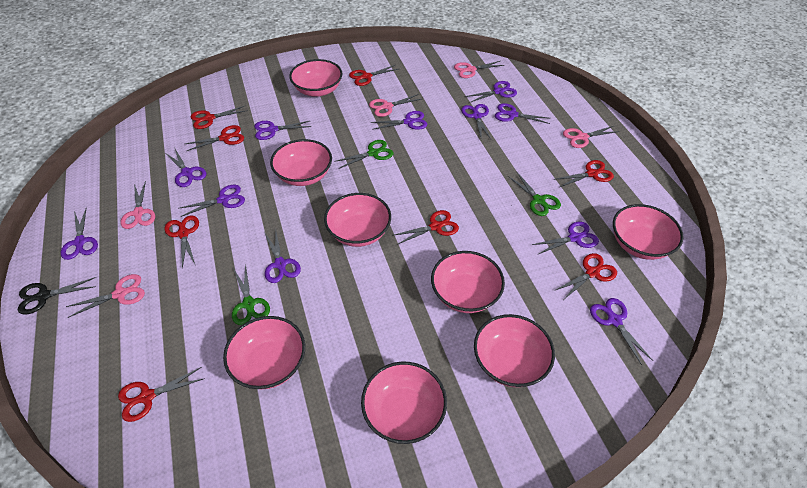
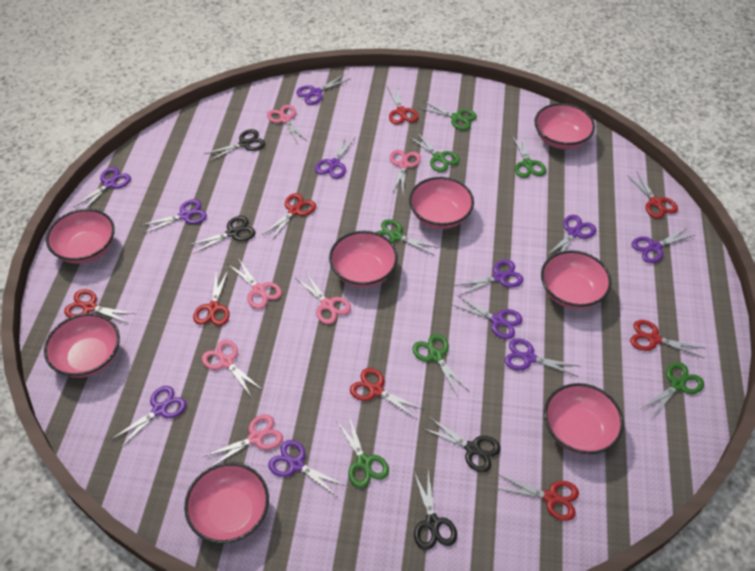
black scissors: 1 -> 4
green scissors: 3 -> 7
pink scissors: 5 -> 6

